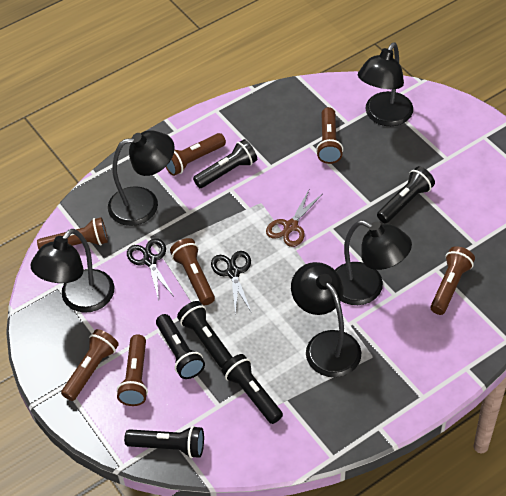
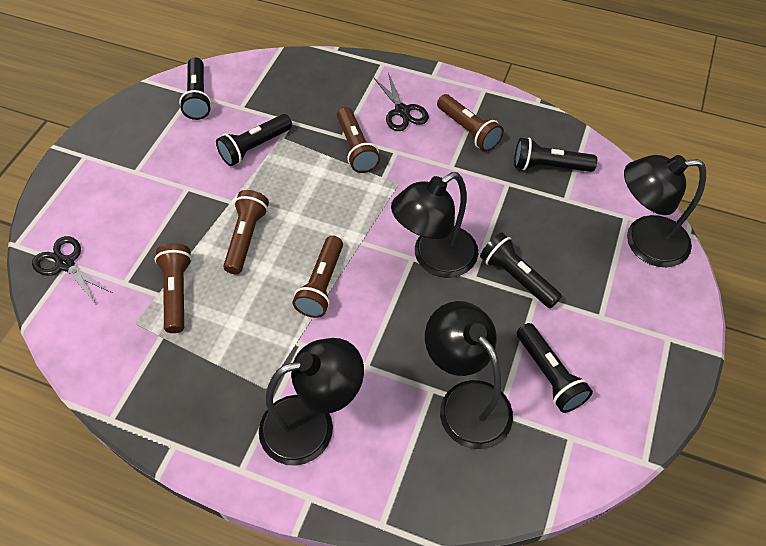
black flashlight: 6 -> 5
black lamp: 5 -> 4
brown flashlight: 7 -> 5
brown scissors: 1 -> 0

